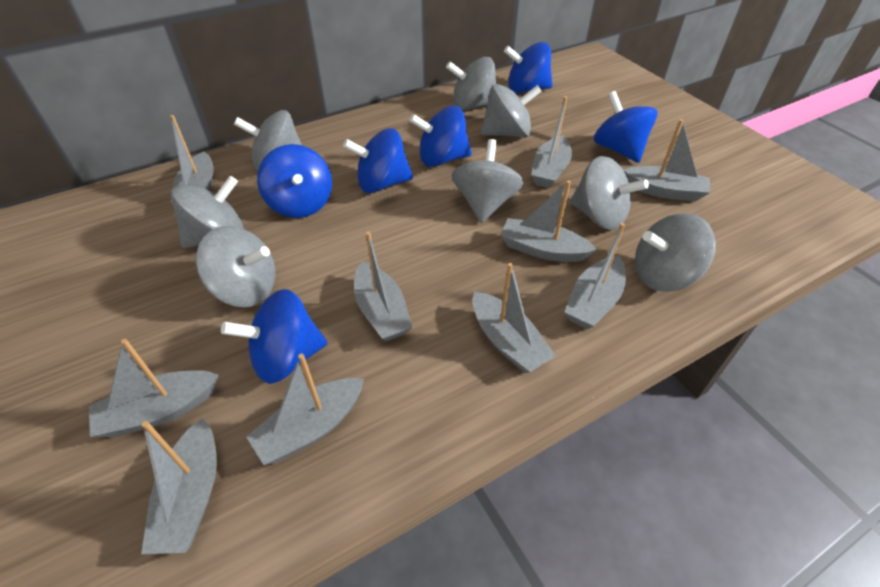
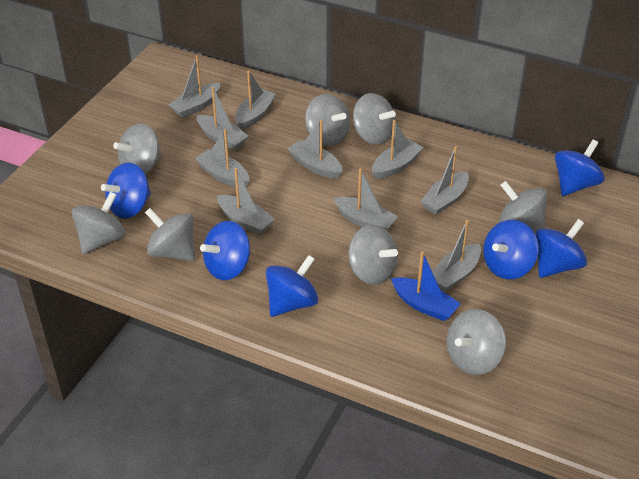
blue boat: 0 -> 1

